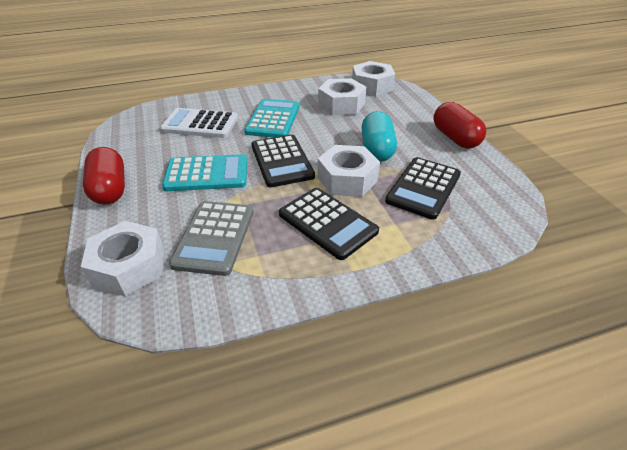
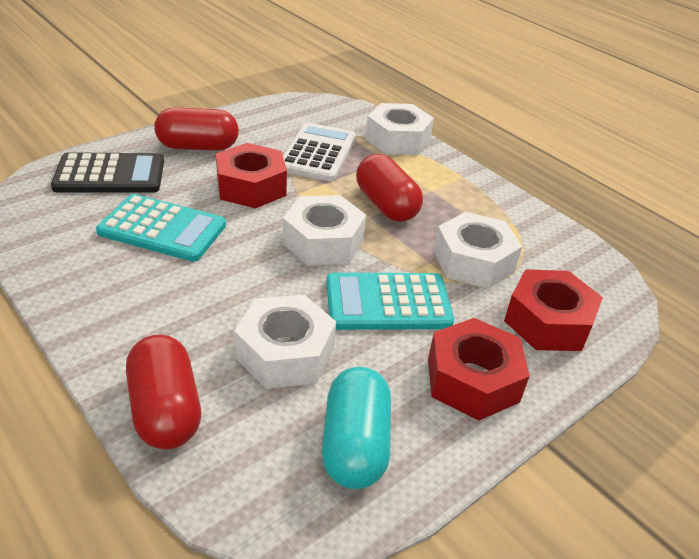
black calculator: 3 -> 1
grey calculator: 1 -> 0
red capsule: 2 -> 3
red nut: 0 -> 3

